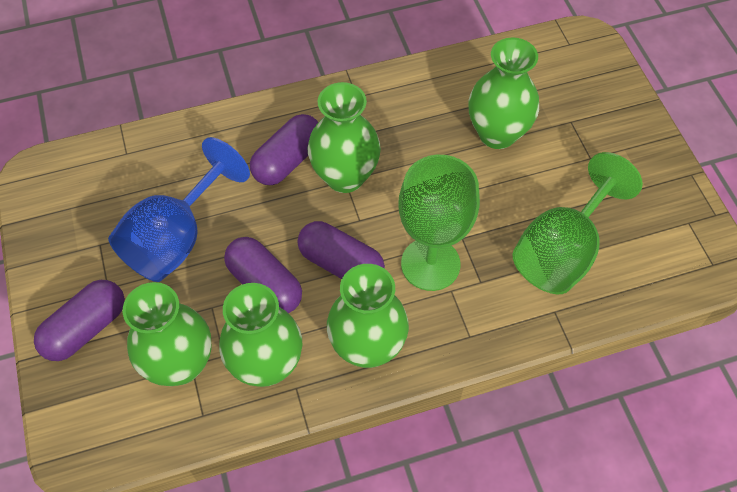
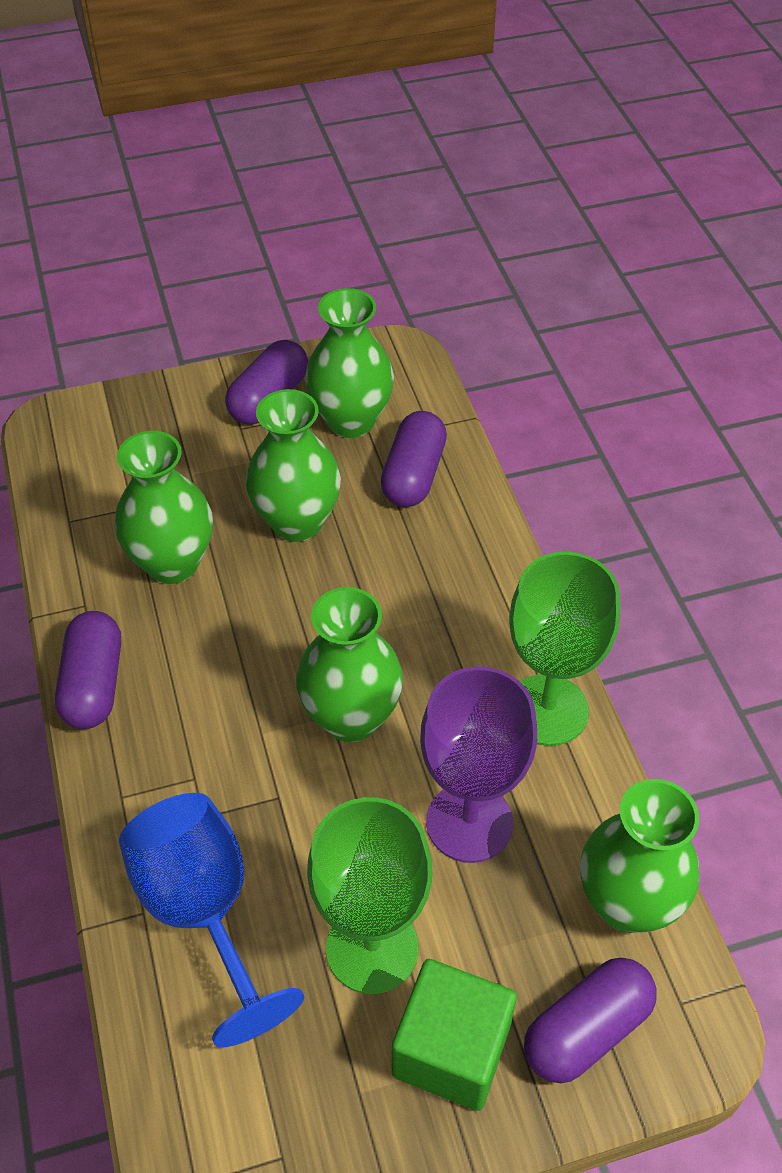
green cube: 0 -> 1
purple goblet: 0 -> 1

